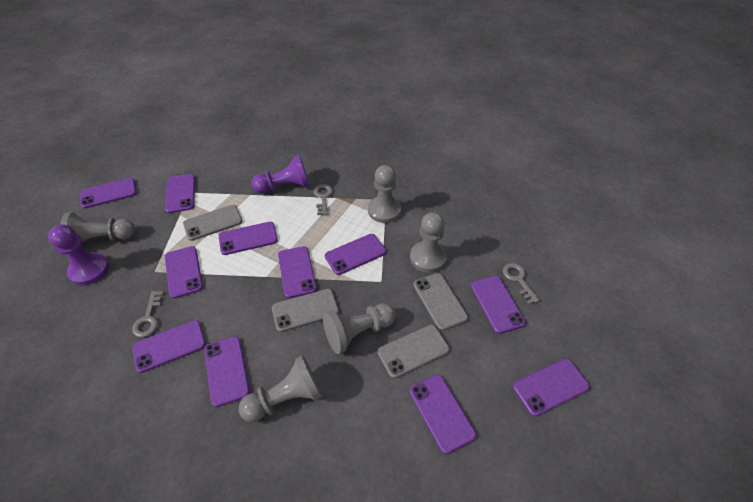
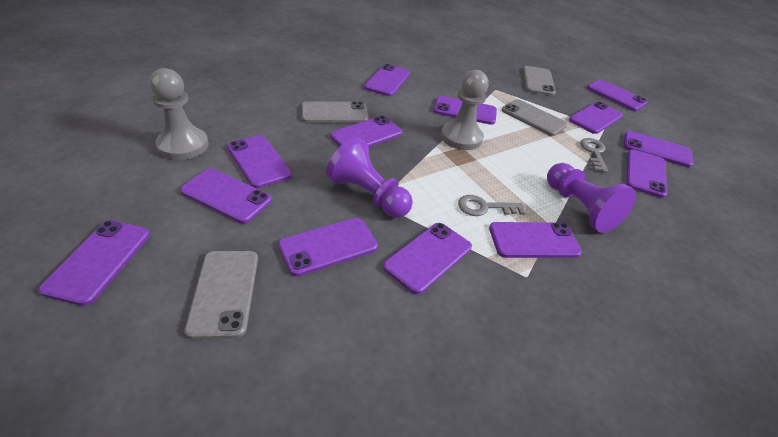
grey key: 3 -> 2
grey pawn: 5 -> 2
purple phone: 11 -> 13

